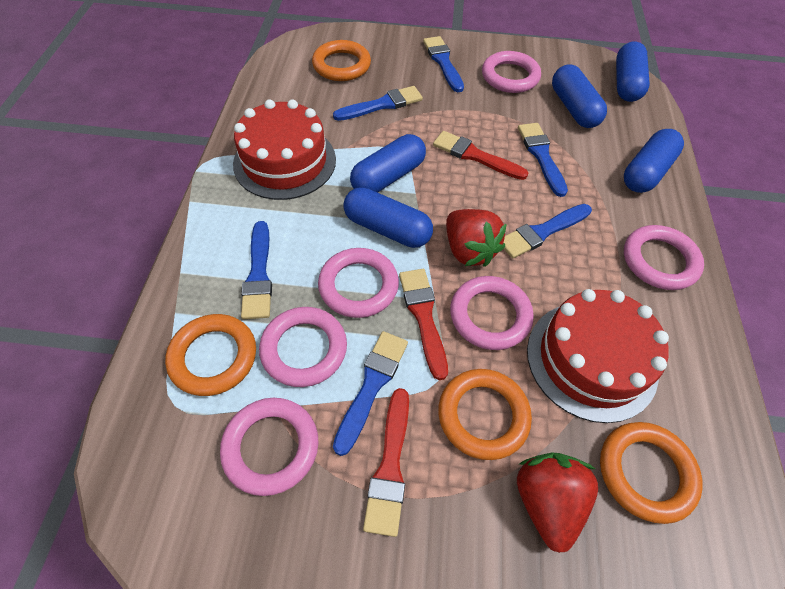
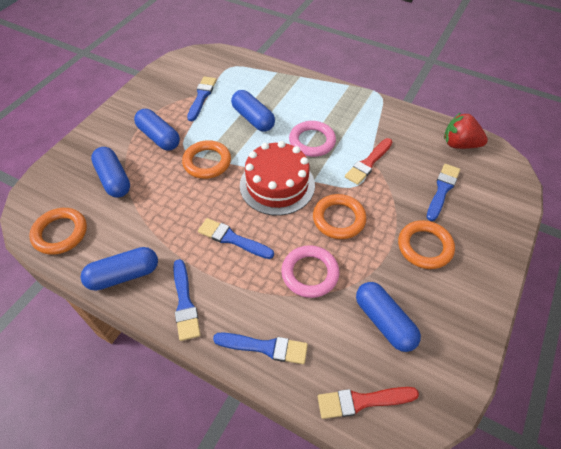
blue brush: 6 -> 5
pink ring: 6 -> 2
red brush: 3 -> 2
red cake: 2 -> 1
red strawberry: 2 -> 1

